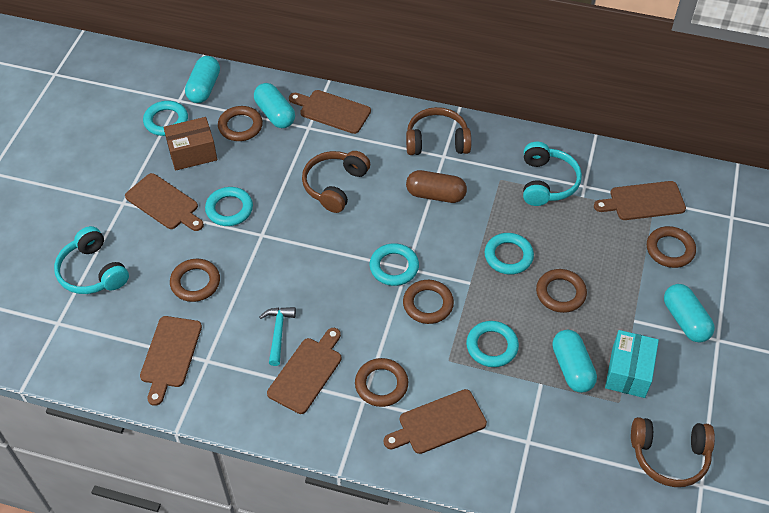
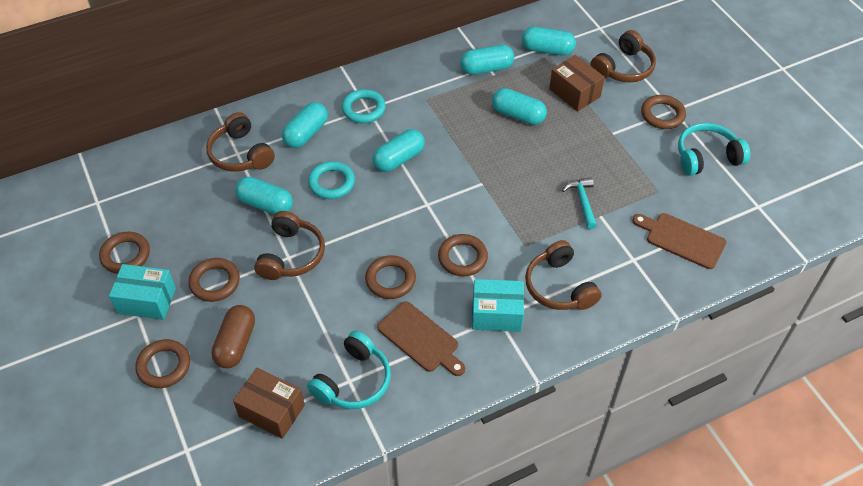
brown box: 1 -> 2
brown cutting board: 6 -> 2
brown headphones: 3 -> 4
turquoise box: 1 -> 2
turquoise capsule: 4 -> 6
turquoise ring: 5 -> 2

